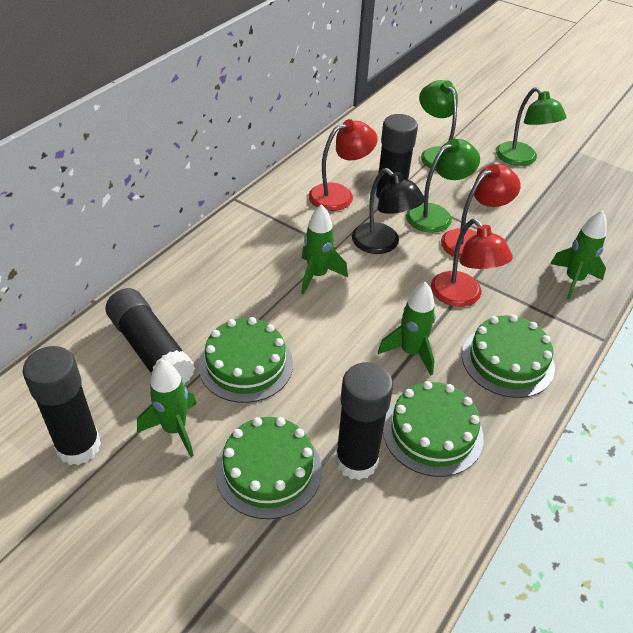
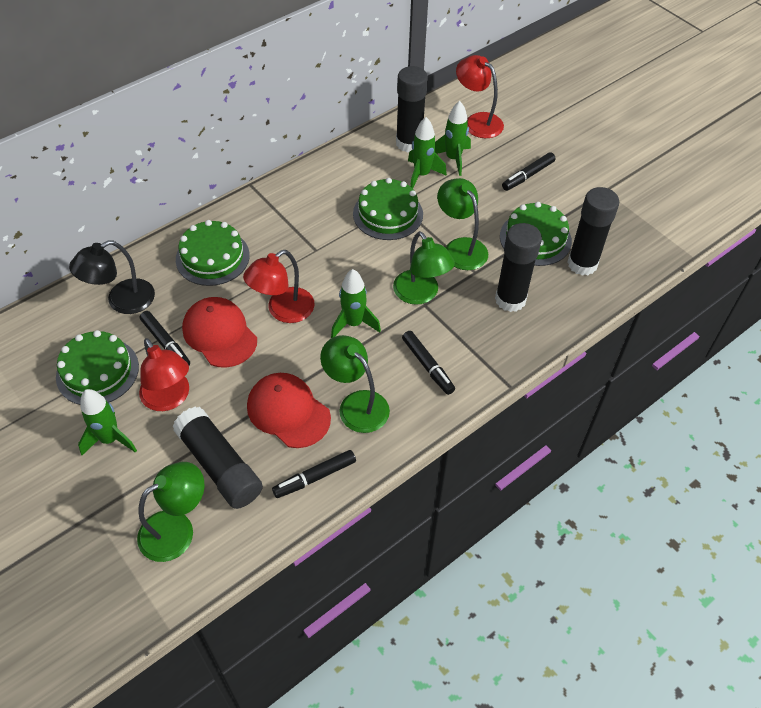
black marker: 0 -> 4
green lamp: 3 -> 4
red cap: 0 -> 2

